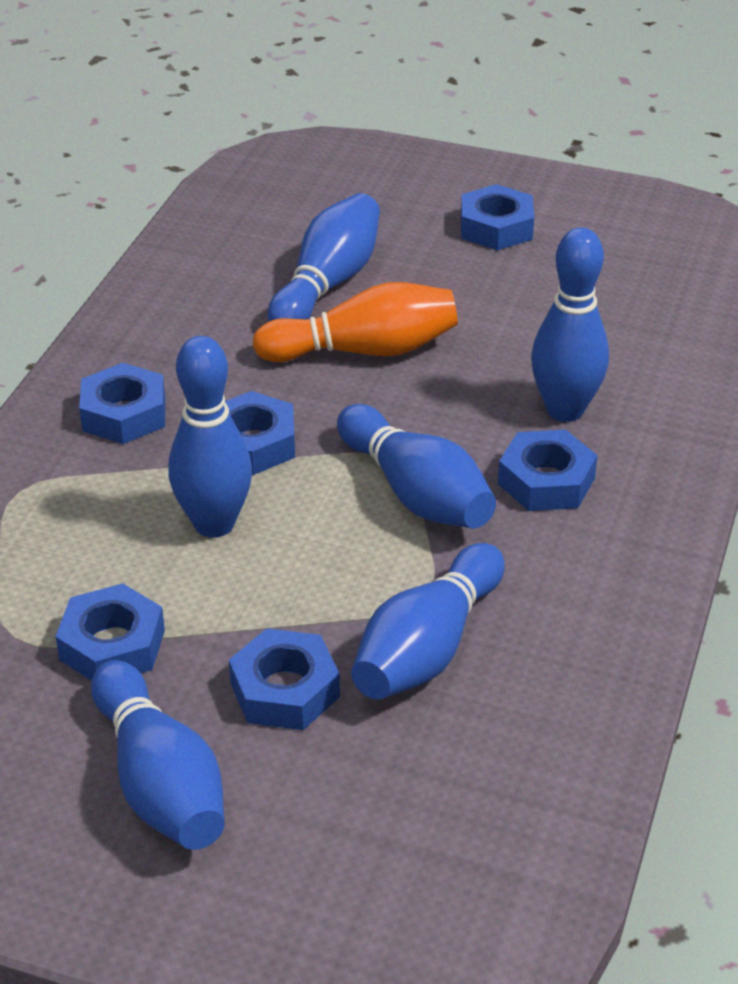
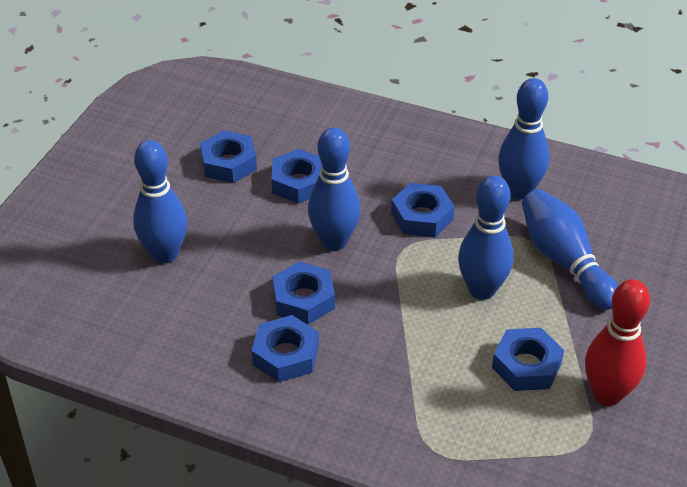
blue bowling pin: 6 -> 5
orange bowling pin: 1 -> 0
red bowling pin: 0 -> 1

